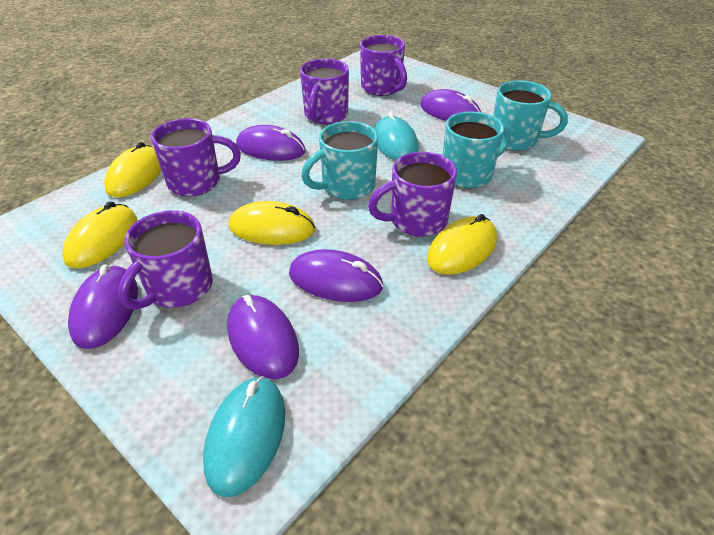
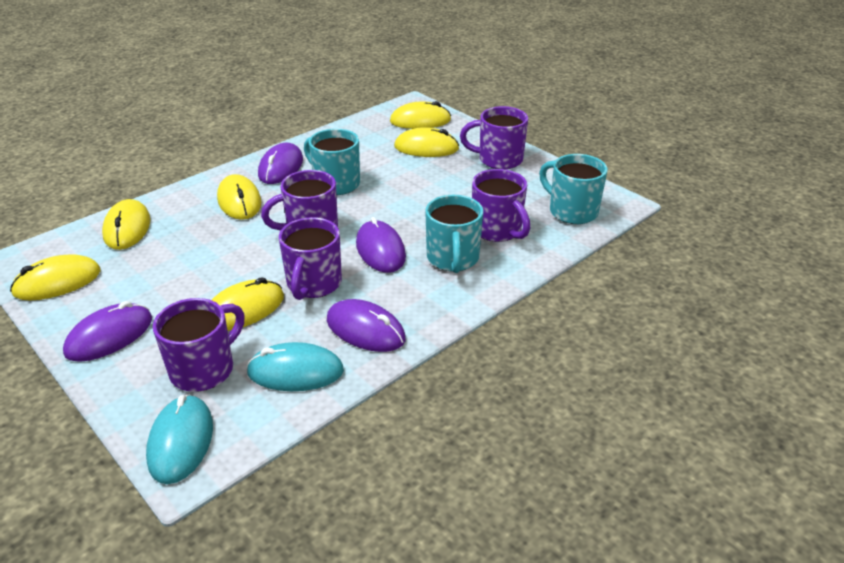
purple mouse: 5 -> 4
yellow mouse: 4 -> 6

